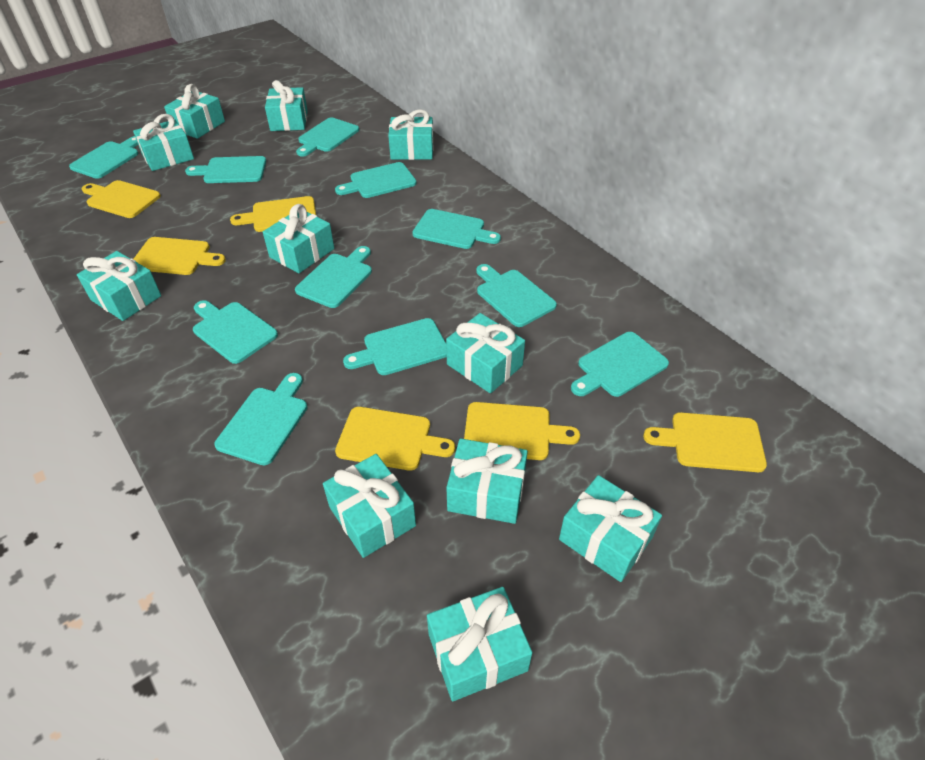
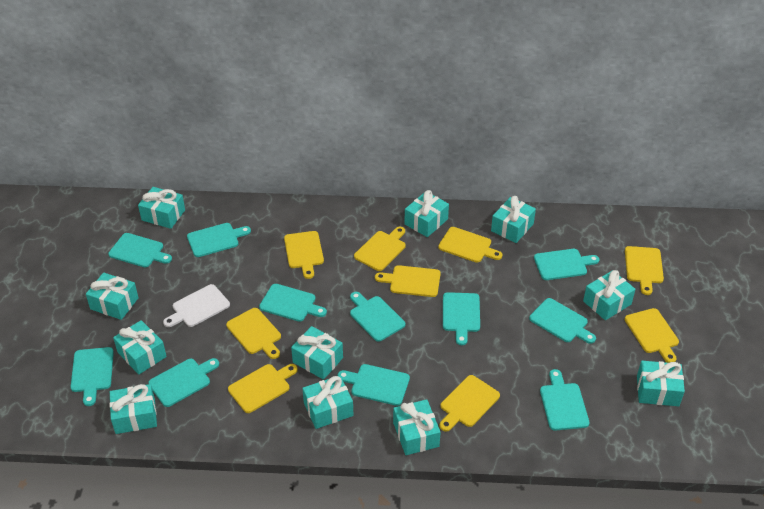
white cutting board: 0 -> 1
yellow cutting board: 6 -> 9

